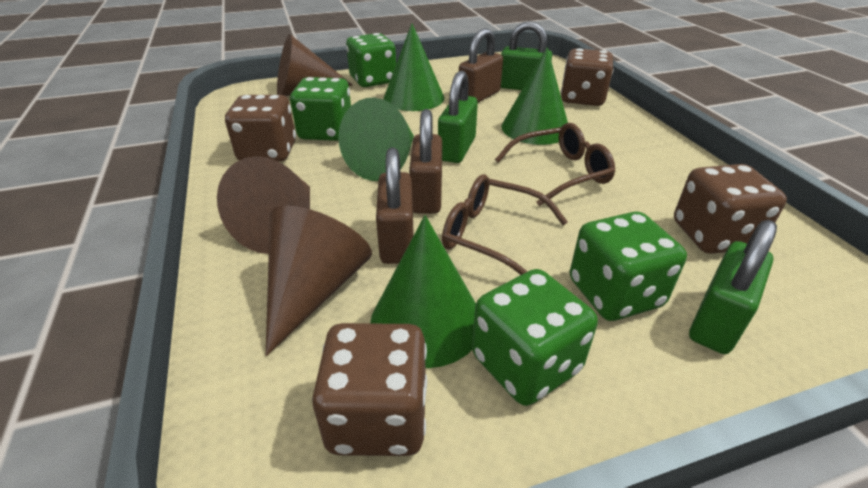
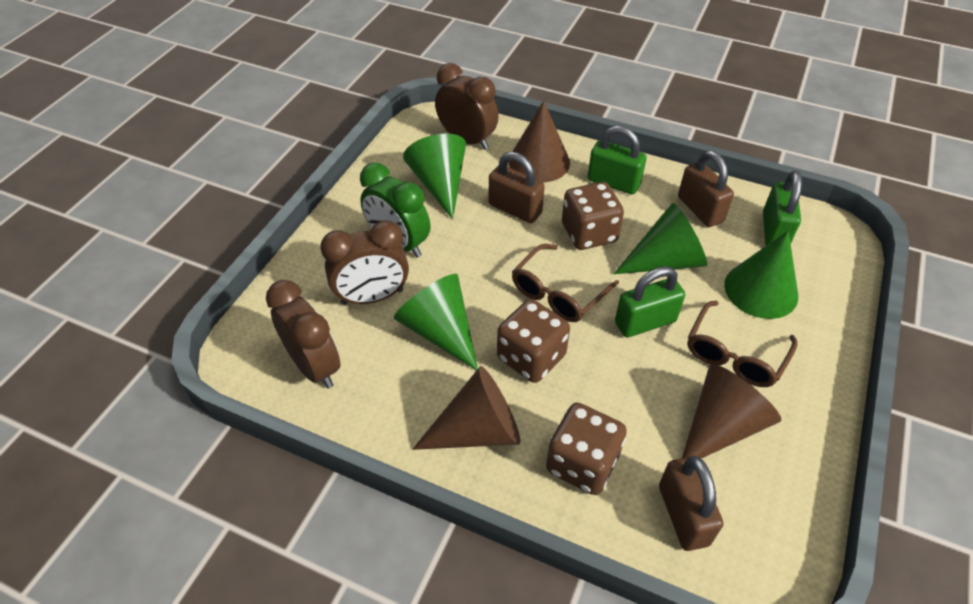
brown clock: 0 -> 3
brown dice: 4 -> 3
green clock: 0 -> 1
green dice: 4 -> 0

